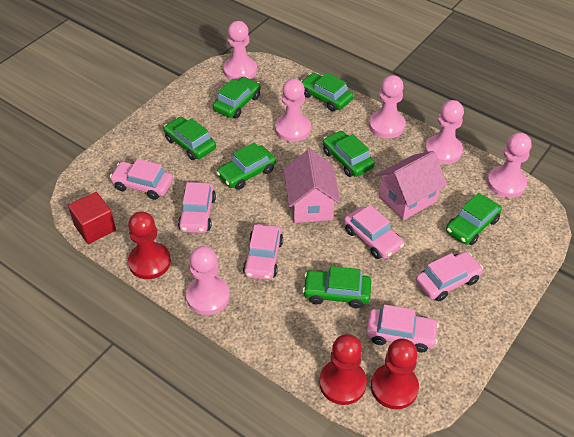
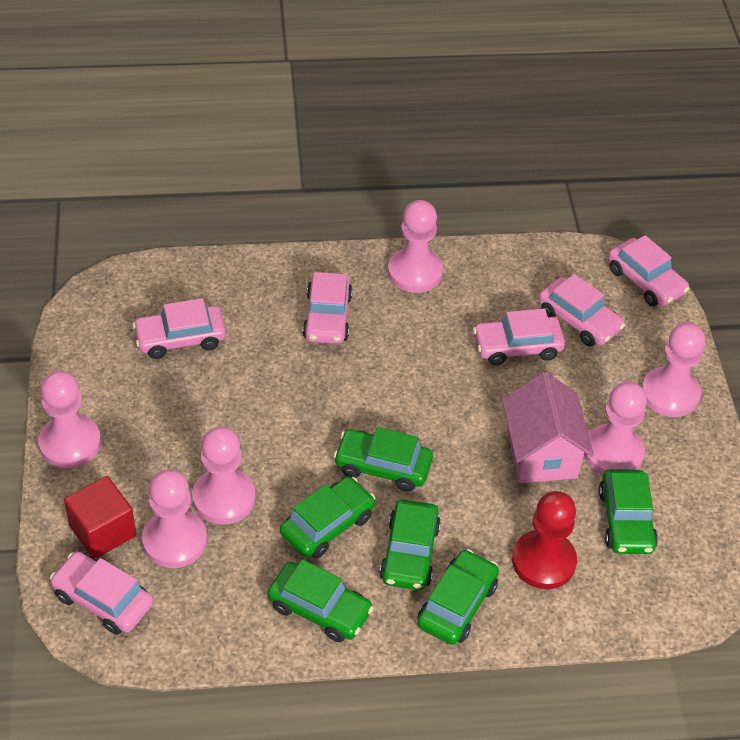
green car: 7 -> 6
pink house: 2 -> 1
red pawn: 3 -> 1

